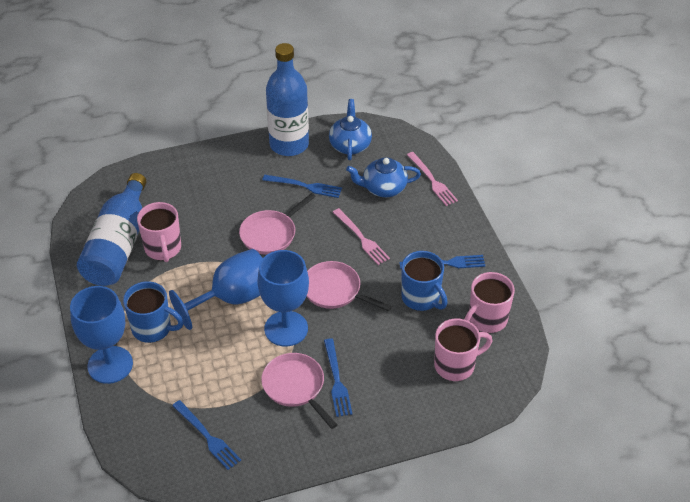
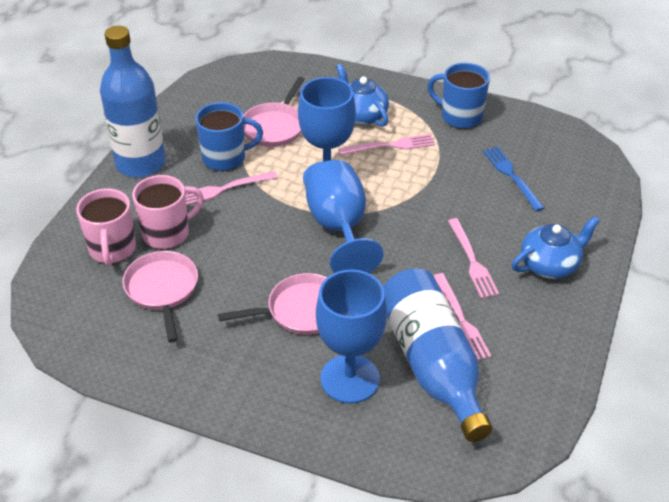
blue fork: 4 -> 1
pink fork: 2 -> 4
pink mug: 3 -> 2

